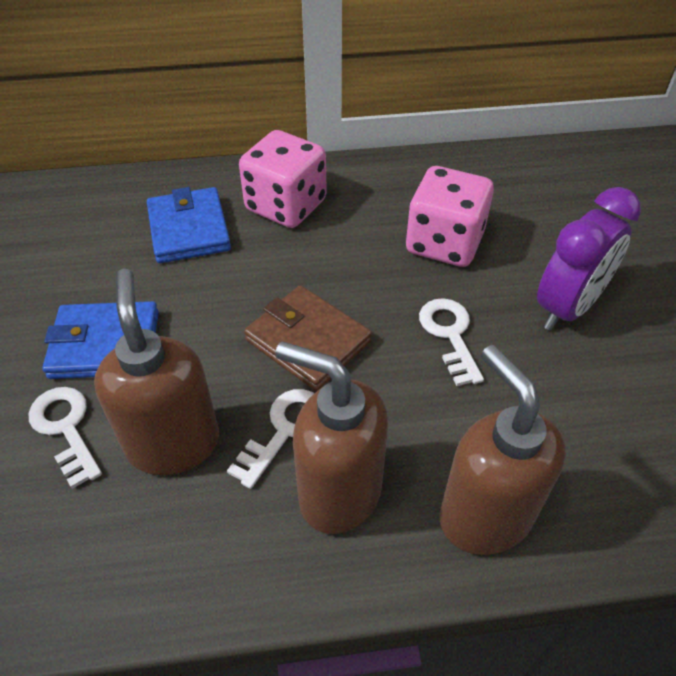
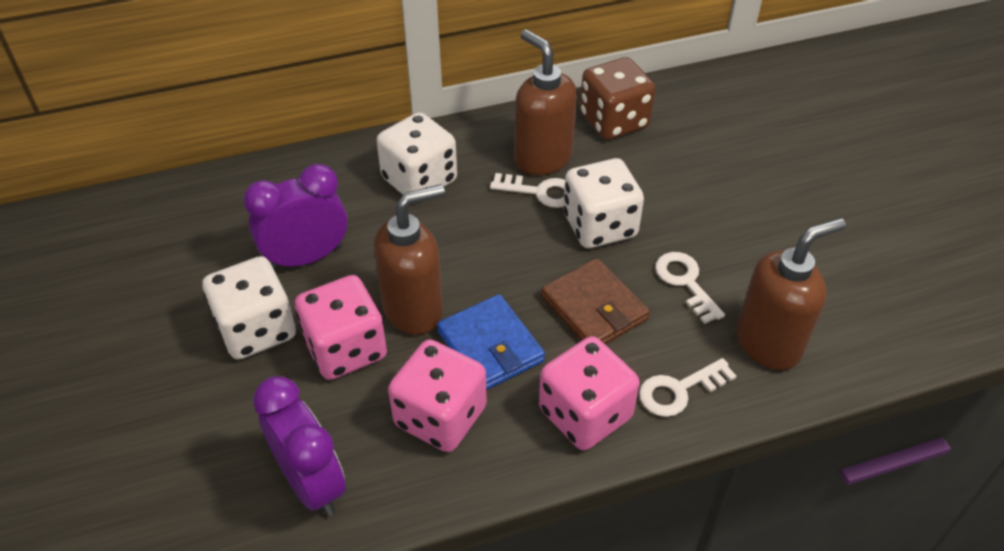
blue wallet: 2 -> 1
brown dice: 0 -> 1
pink dice: 2 -> 3
purple clock: 1 -> 2
white dice: 0 -> 3

